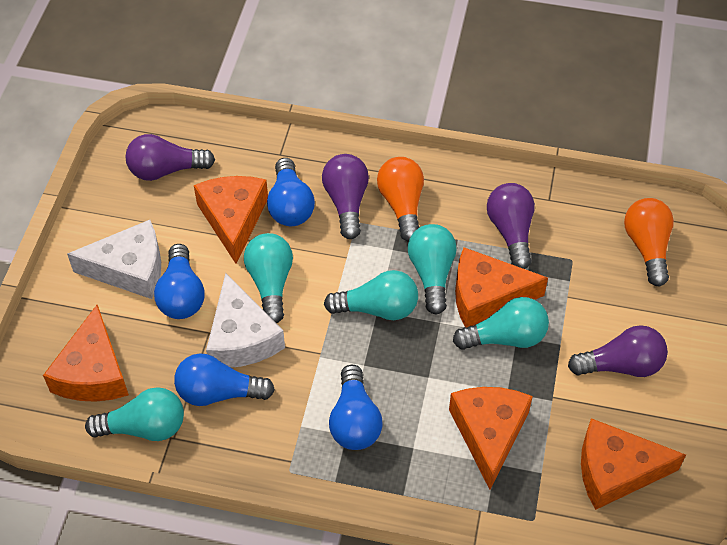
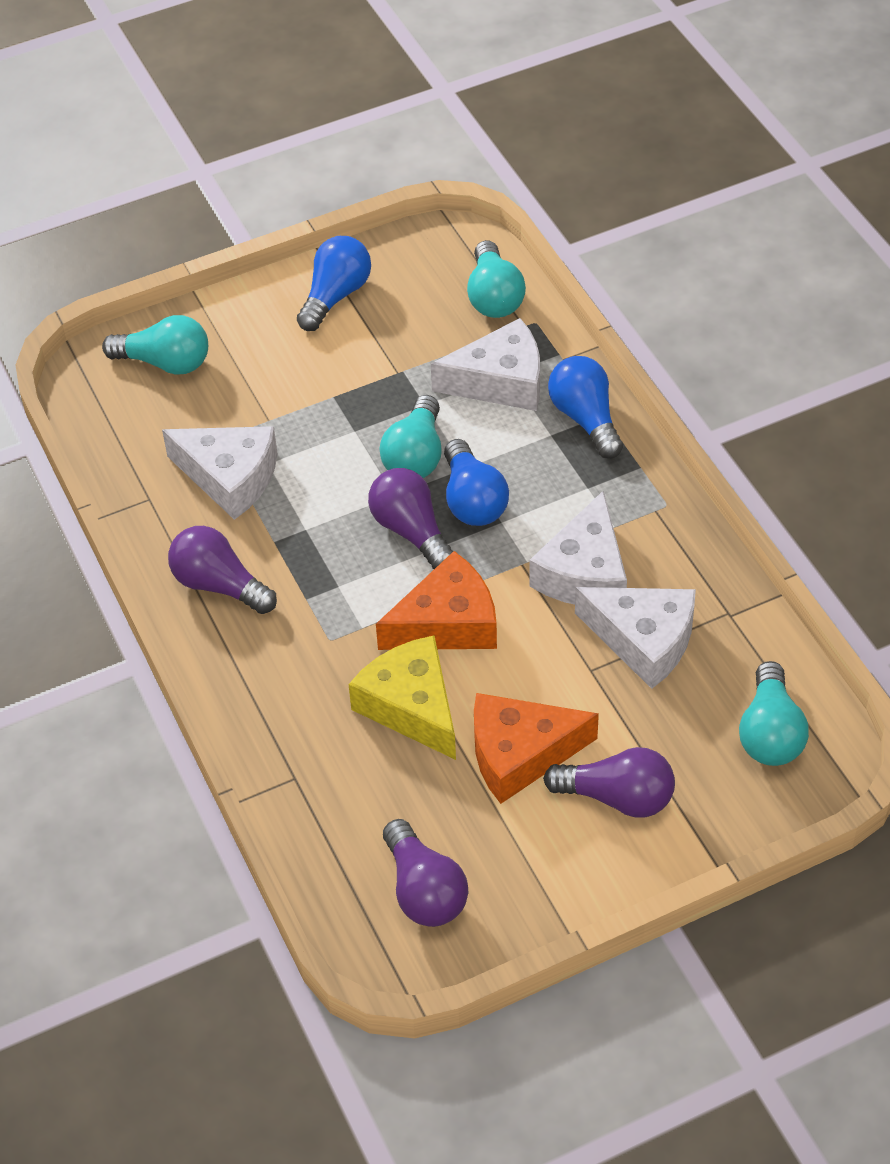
blue light bulb: 4 -> 3
orange cheese: 5 -> 2
orange light bulb: 2 -> 0
turquoise light bulb: 5 -> 4
white cheese: 2 -> 4
yellow cheese: 0 -> 1

